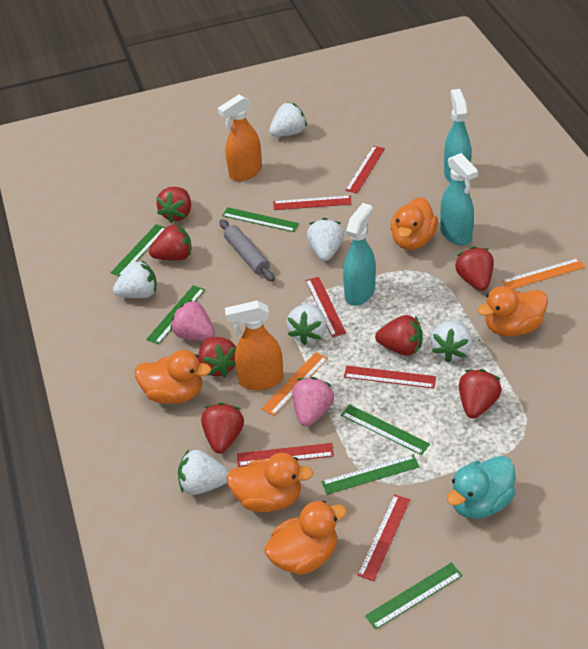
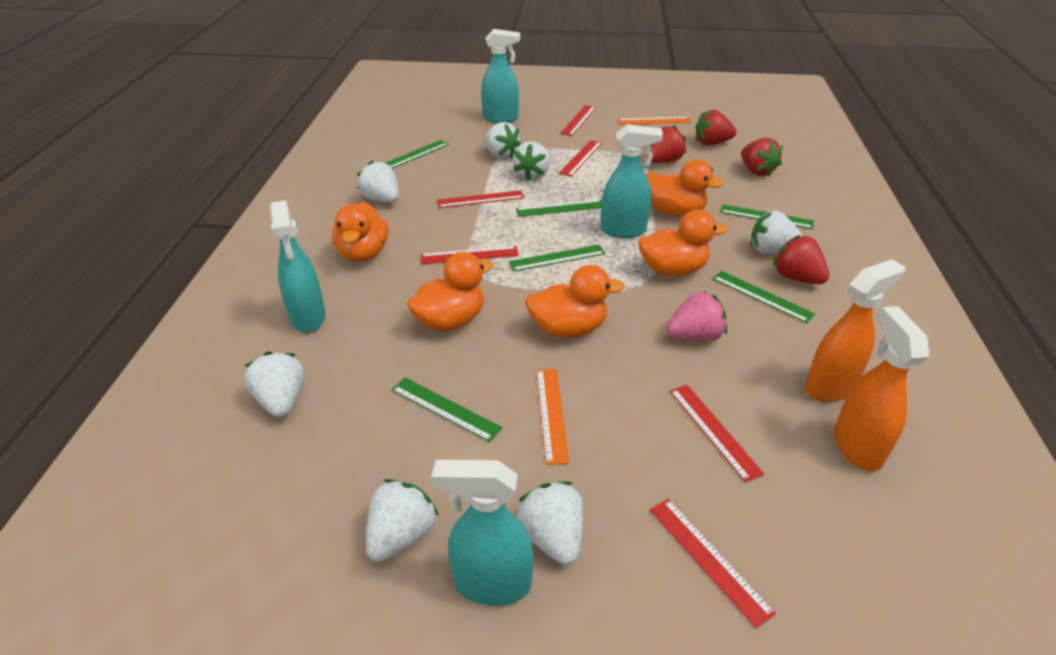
grey rolling pin: 1 -> 0
pink strawberry: 2 -> 1
red strawberry: 7 -> 4
turquoise duck: 1 -> 0
turquoise spray bottle: 3 -> 4
white strawberry: 6 -> 7

